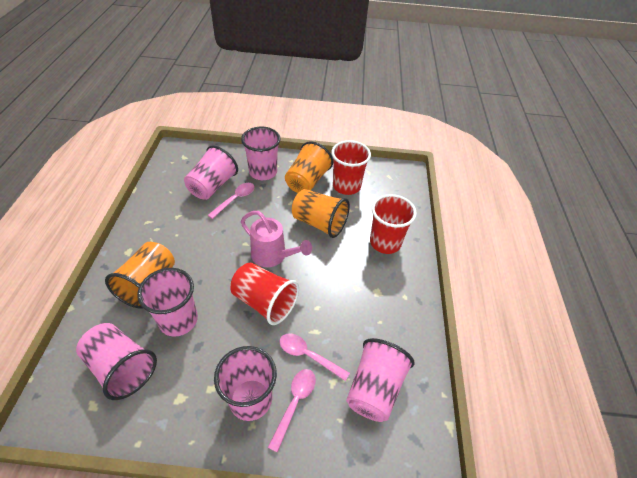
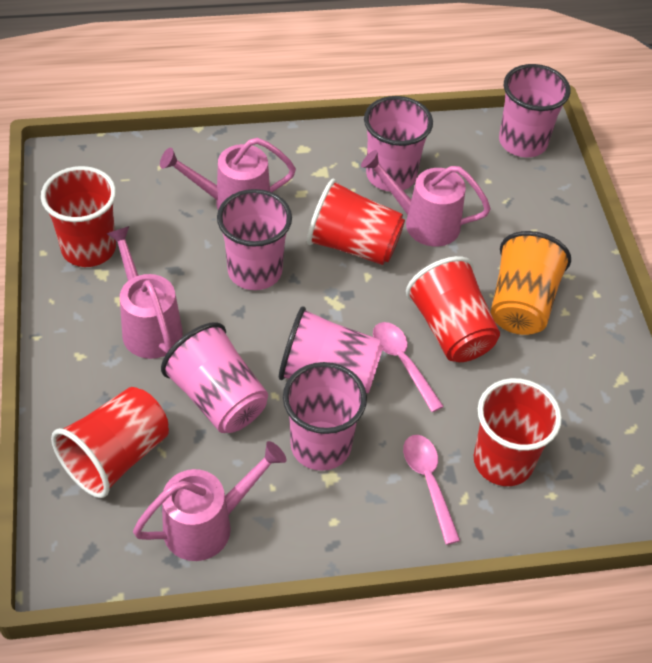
orange cup: 3 -> 1
pink spoon: 3 -> 2
pink watering can: 1 -> 4
red cup: 3 -> 5

